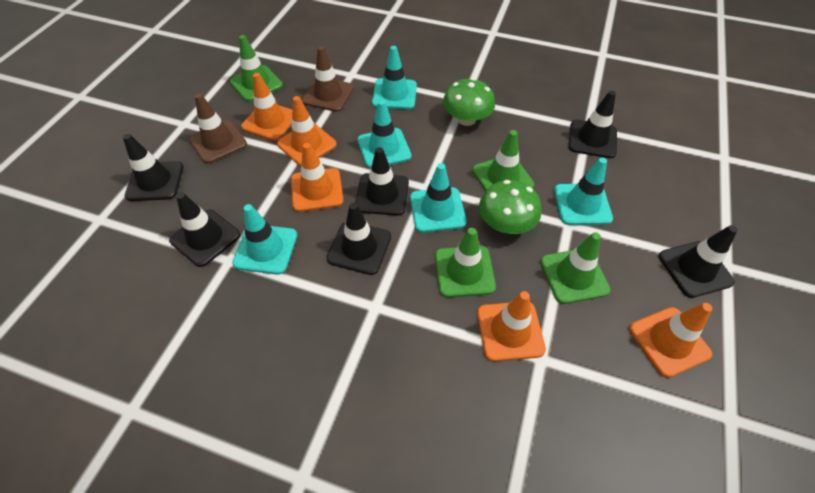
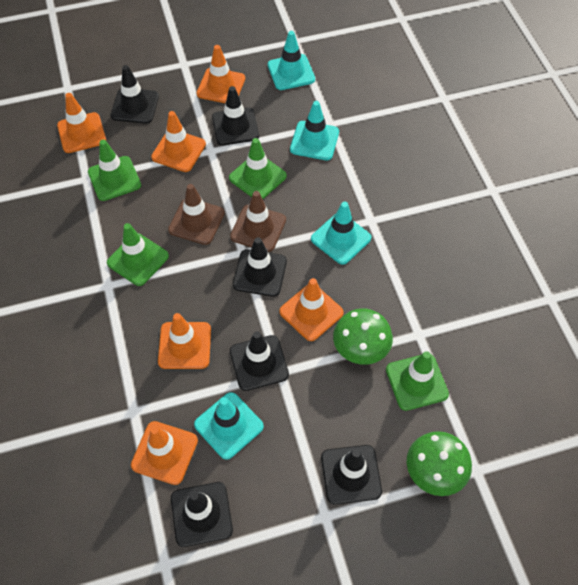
orange traffic cone: 5 -> 6
turquoise traffic cone: 5 -> 4

